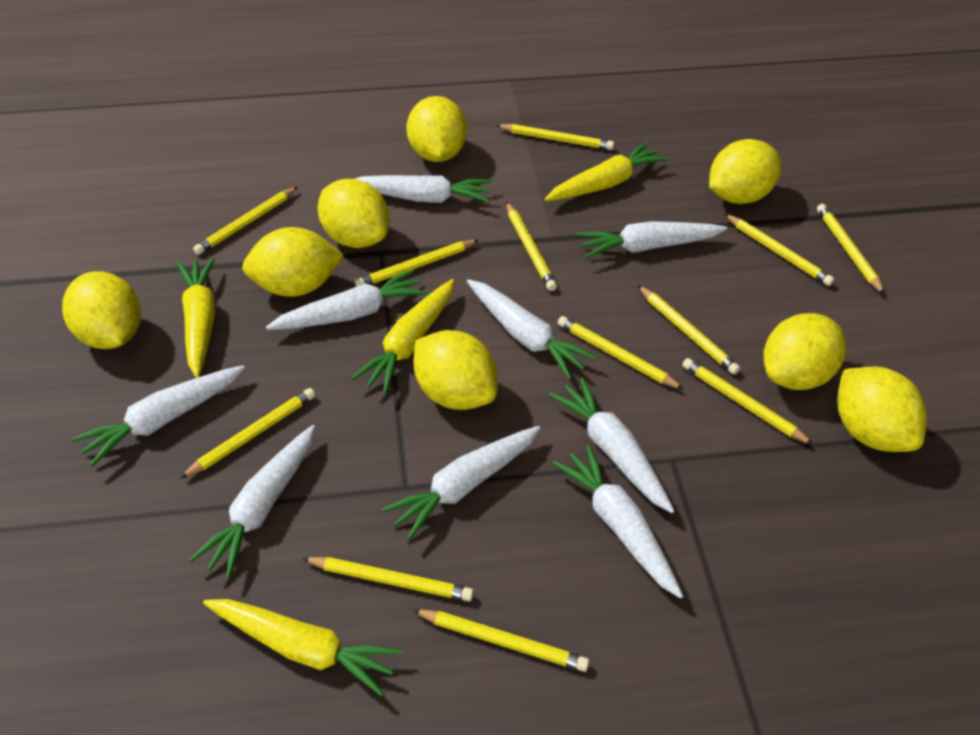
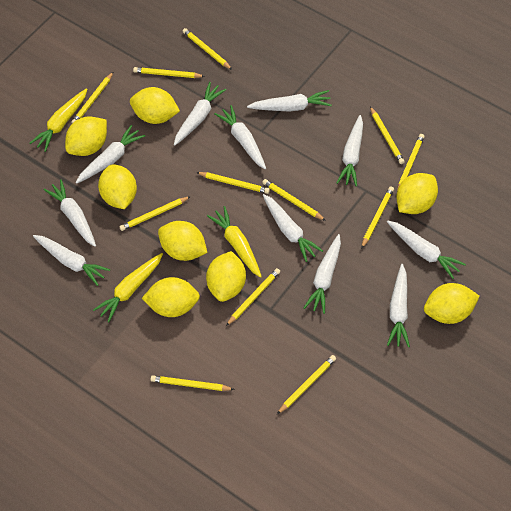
white carrot: 9 -> 11
yellow carrot: 4 -> 3

